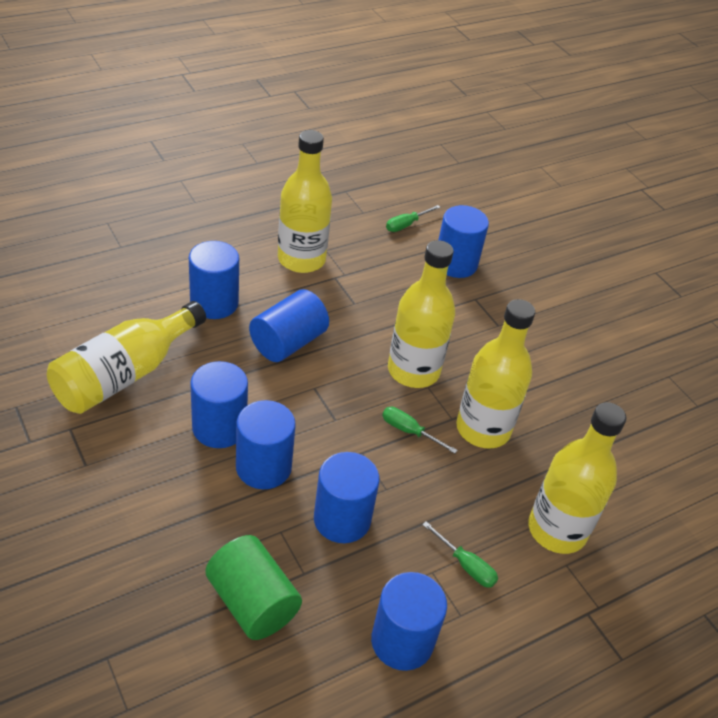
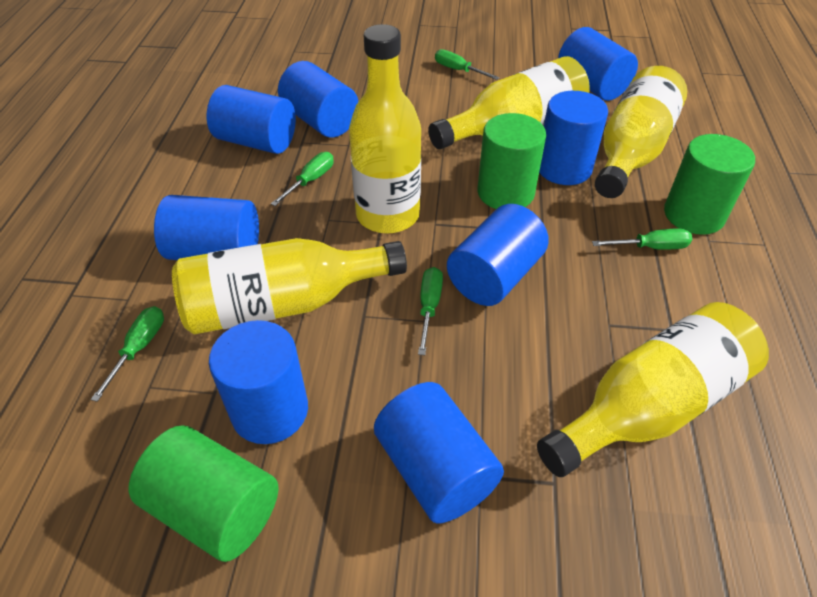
blue cylinder: 7 -> 8
green cylinder: 1 -> 3
green screwdriver: 3 -> 5

